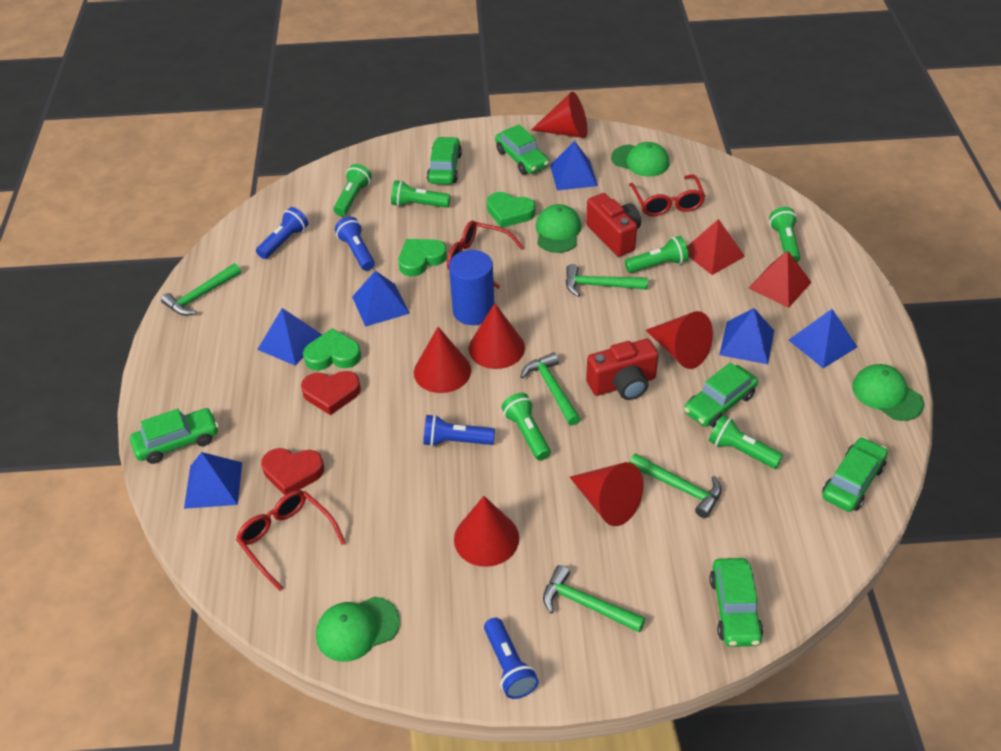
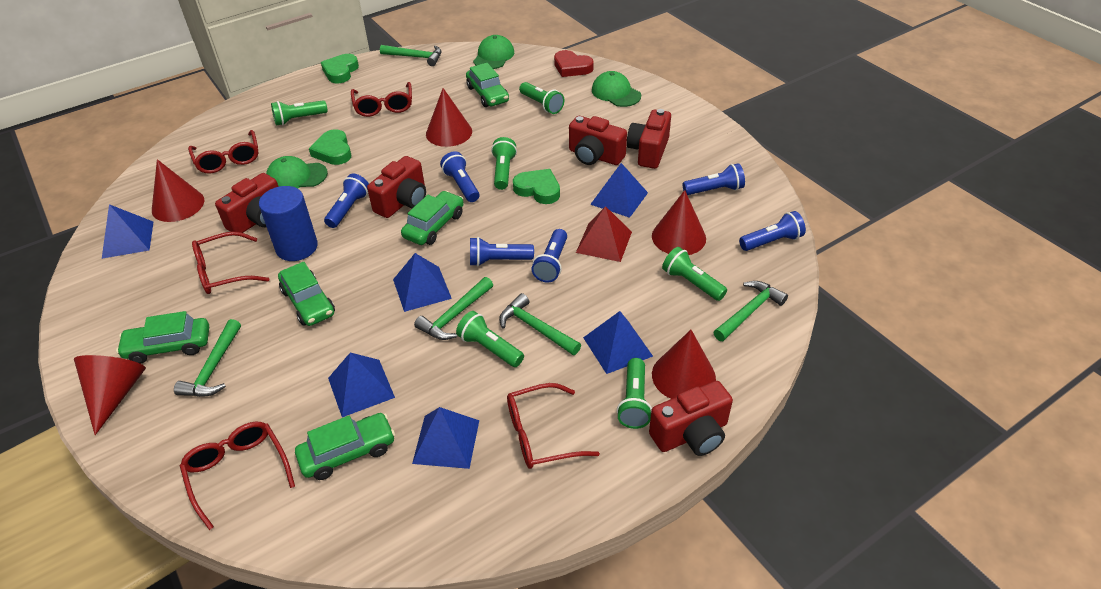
blue flashlight: 4 -> 6
green cap: 4 -> 3
green car: 6 -> 5
red camera: 2 -> 5
red cone: 6 -> 5
red glasses: 3 -> 5
red heart: 2 -> 1
red pyramid: 2 -> 1

